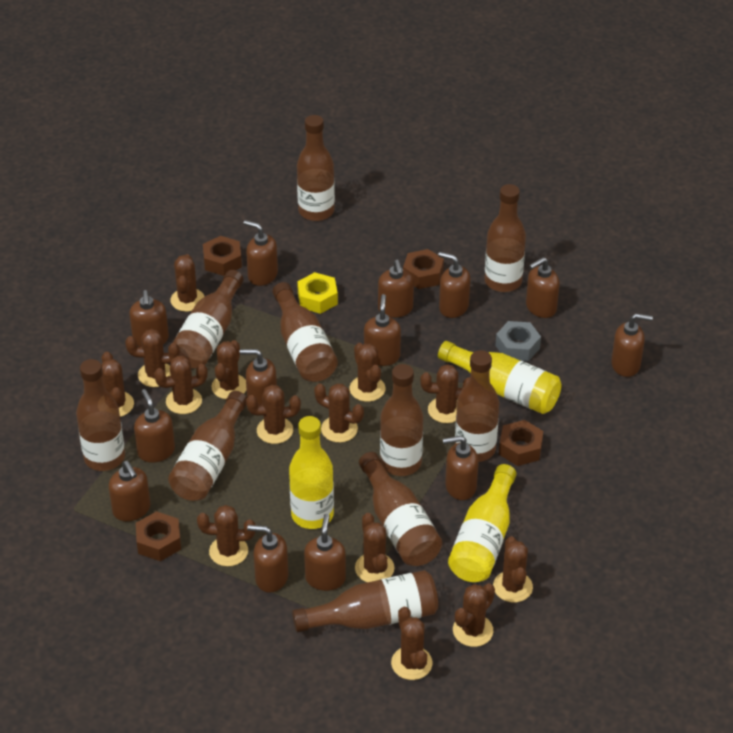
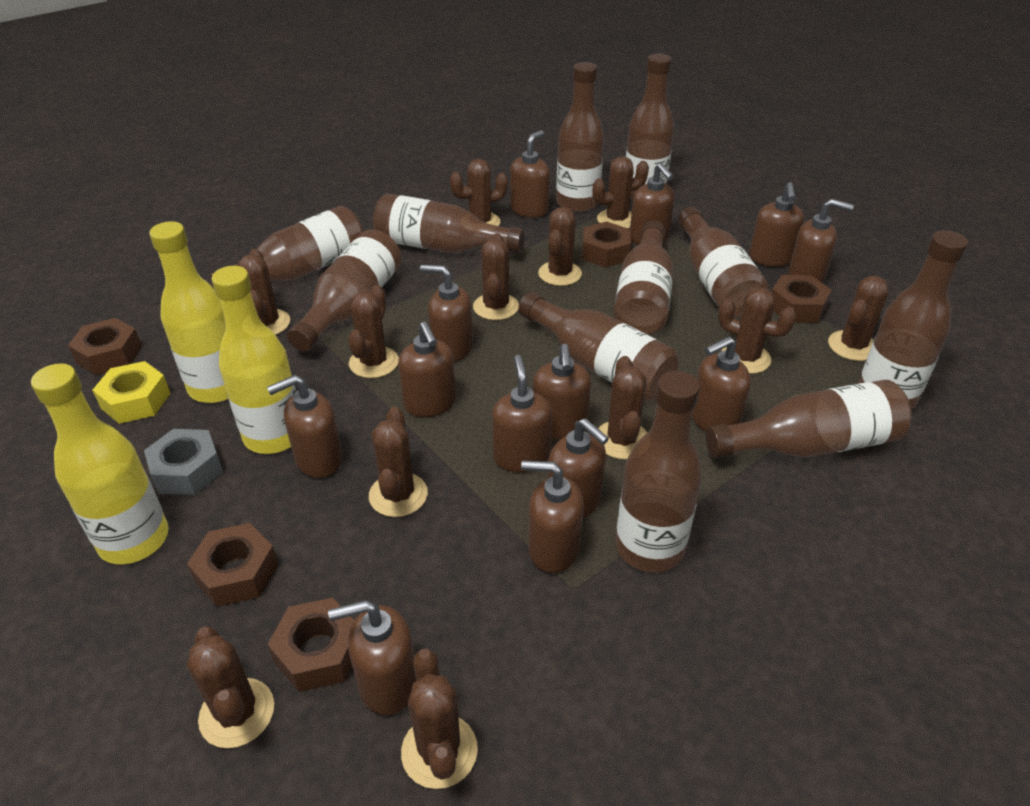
brown bottle: 10 -> 11
brown cactus: 14 -> 12
brown nut: 4 -> 5

